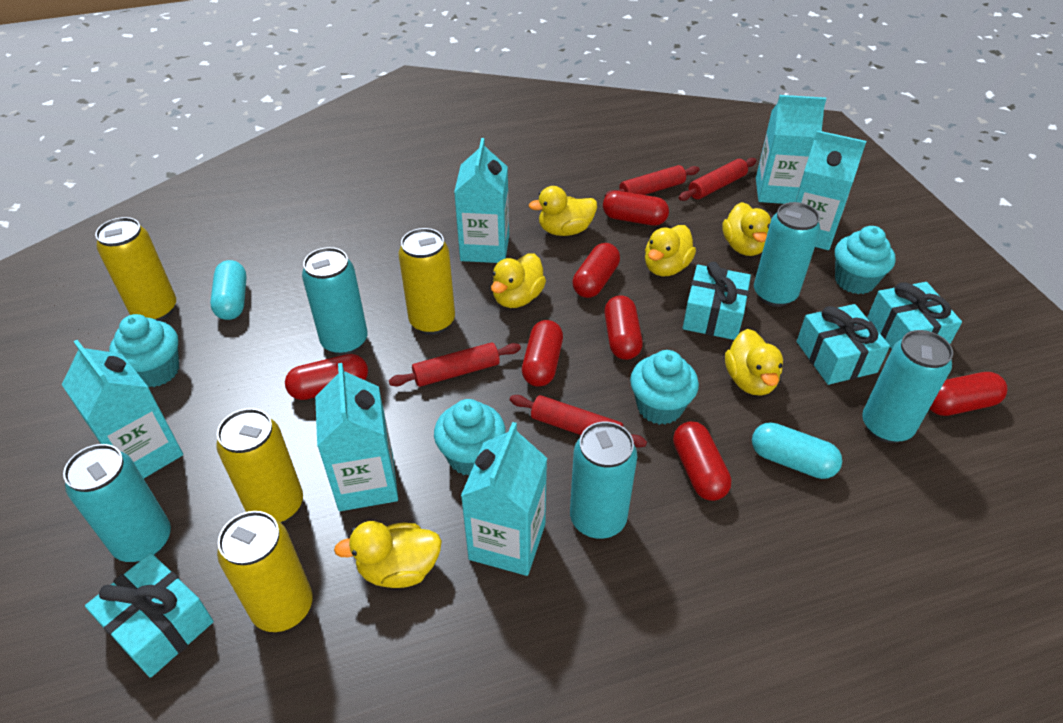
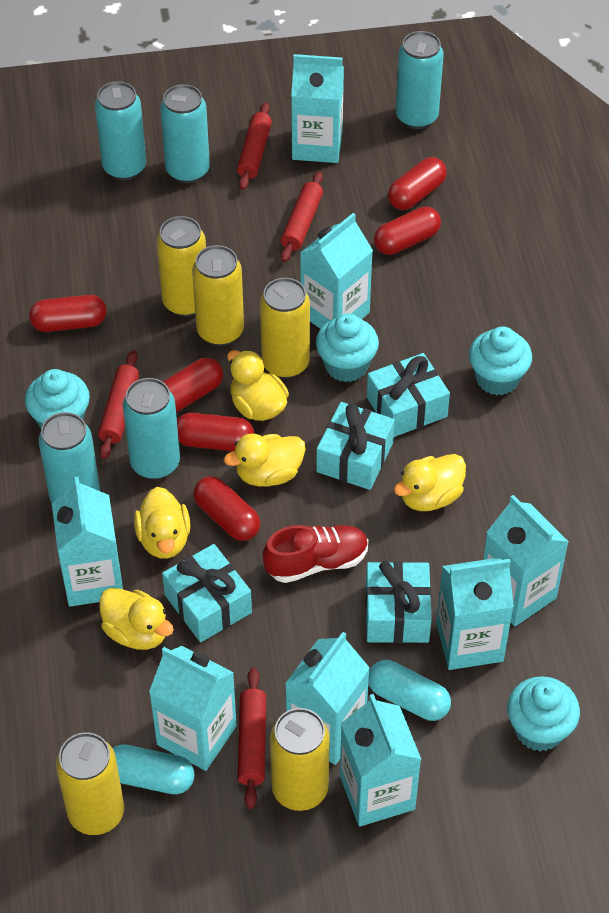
red capsule: 7 -> 6
red shoe: 0 -> 1
turquoise carton: 6 -> 8
yellow can: 4 -> 5
yellow duck: 6 -> 5

